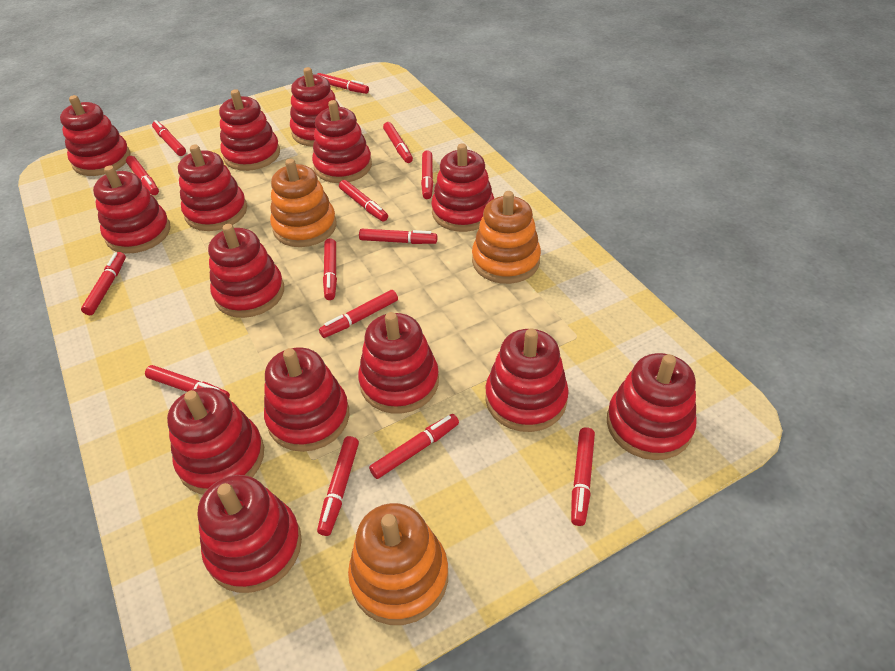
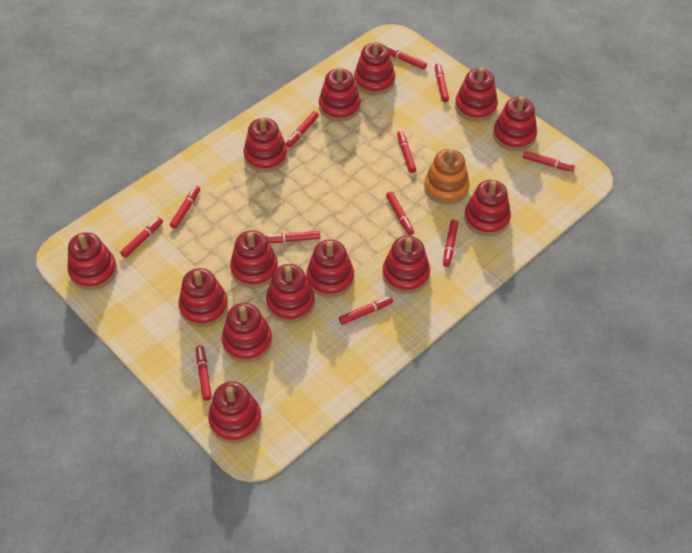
orange stacking toy: 3 -> 1
red marker: 14 -> 12

